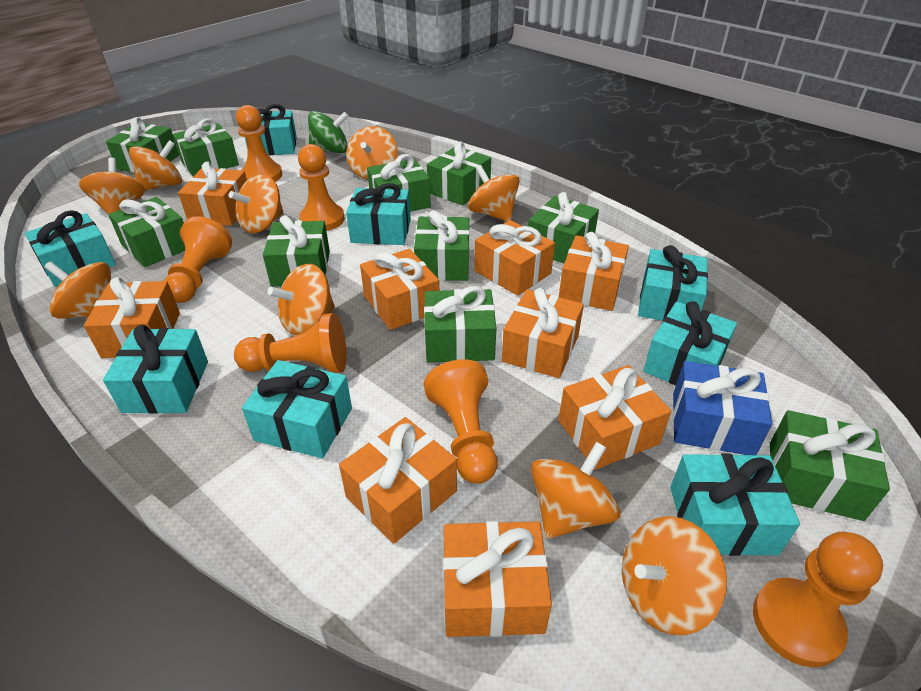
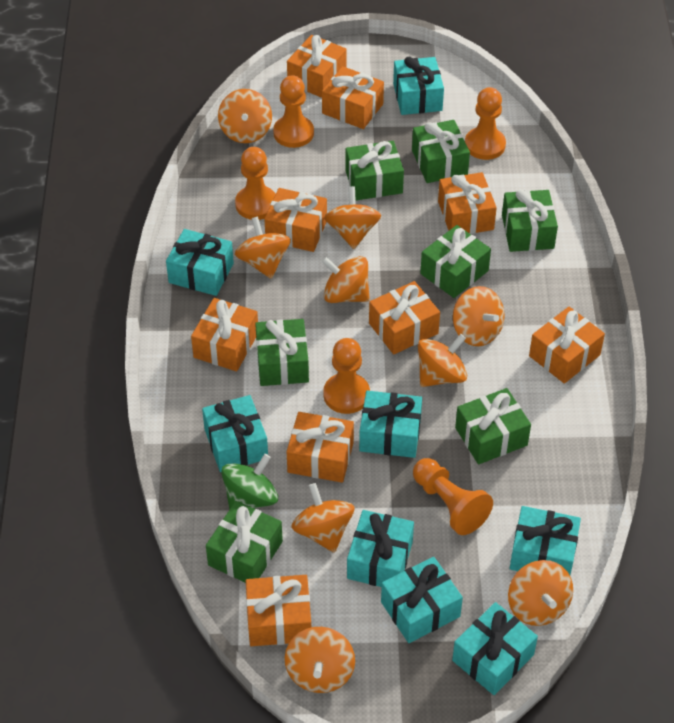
blue gift: 1 -> 0
green gift: 10 -> 7
orange pawn: 6 -> 5

